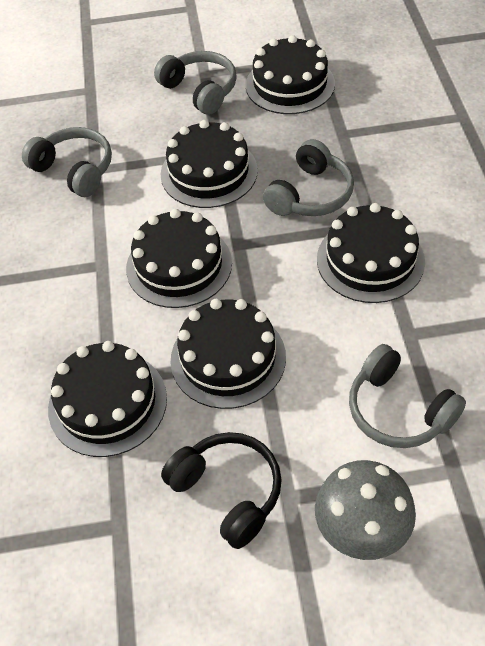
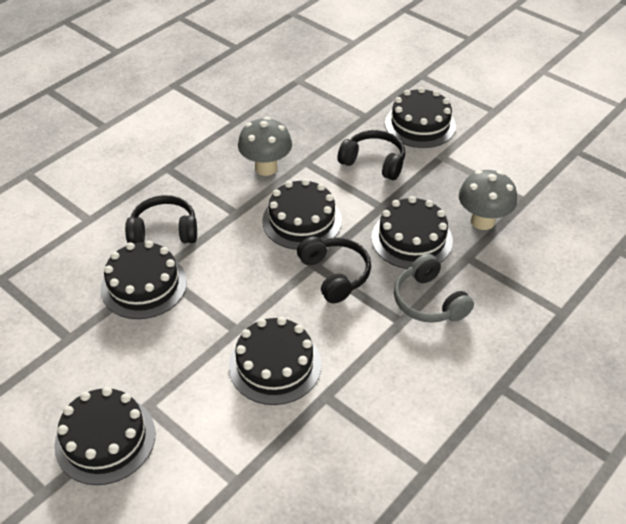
black headphones: 1 -> 3
grey headphones: 4 -> 1
grey mushroom: 1 -> 2

